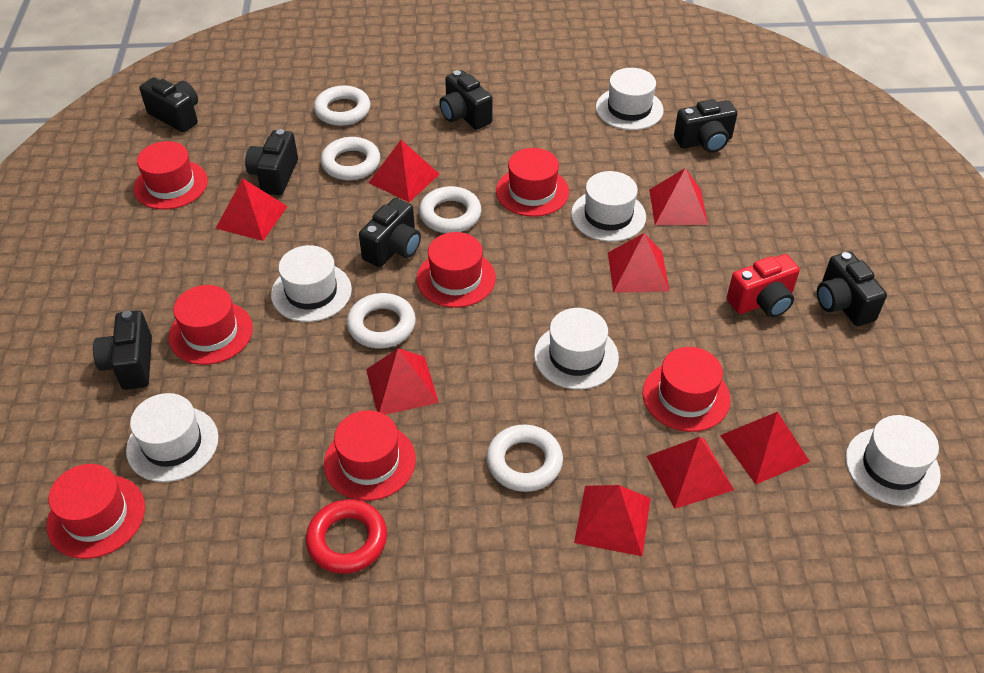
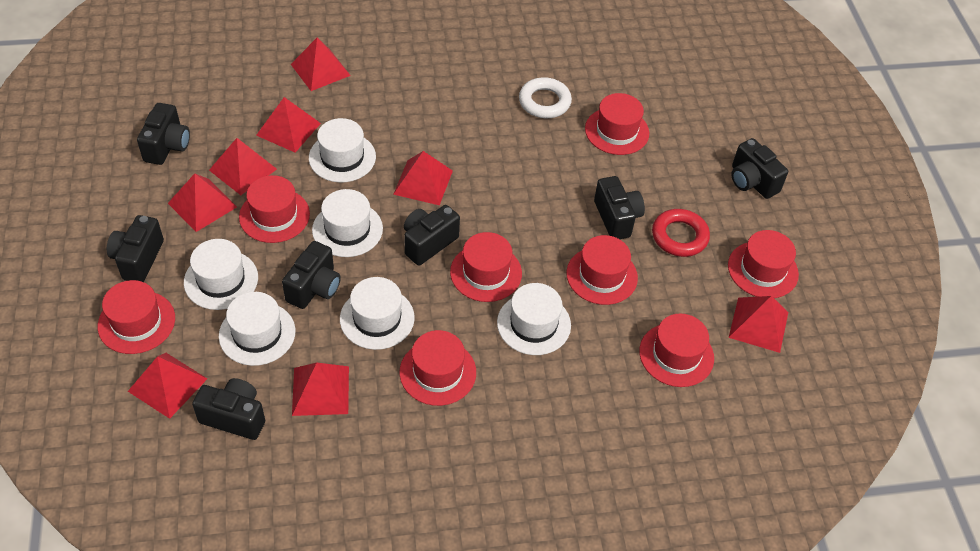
red camera: 1 -> 0
red hat: 7 -> 8
white ring: 5 -> 1

